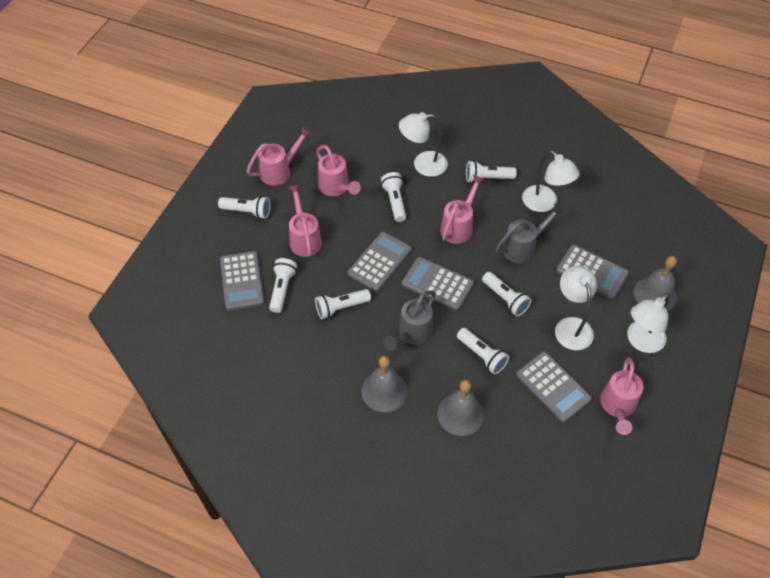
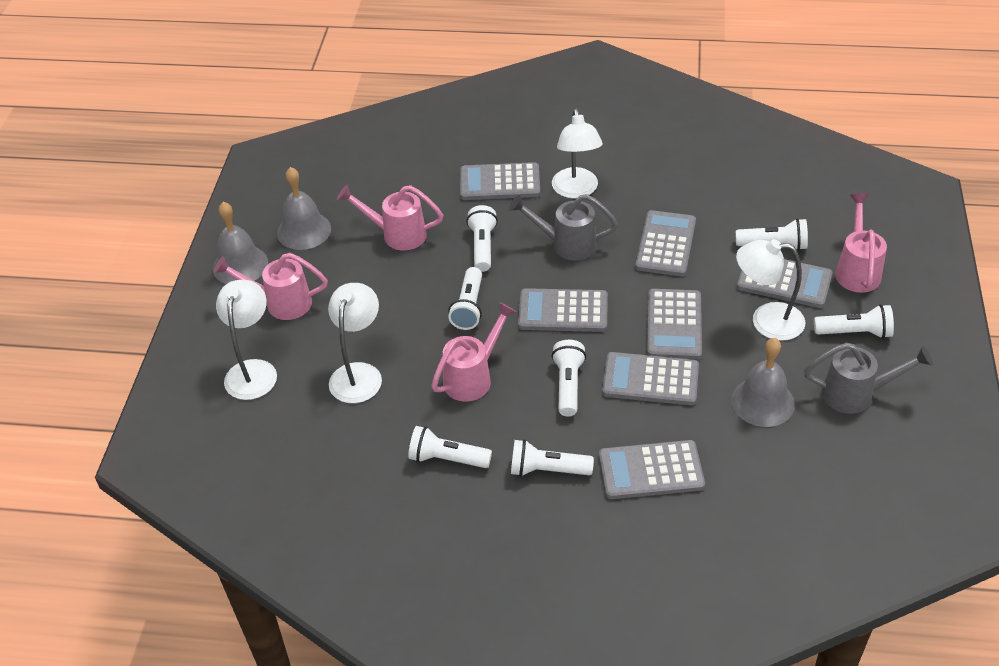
grey calculator: 5 -> 7
pink watering can: 5 -> 4

